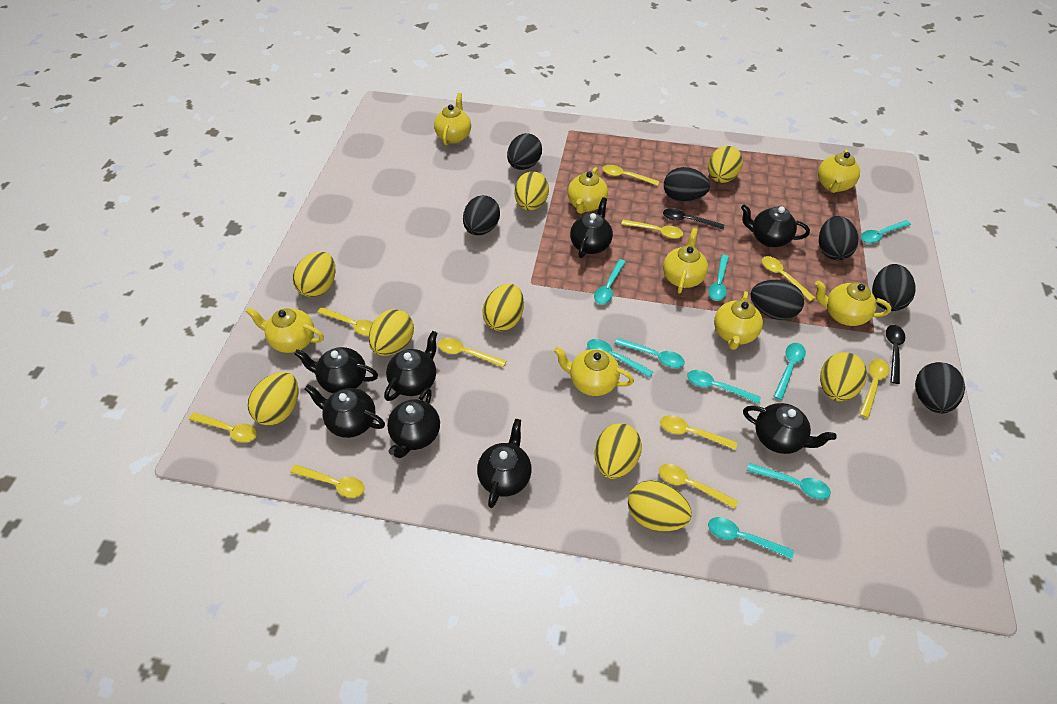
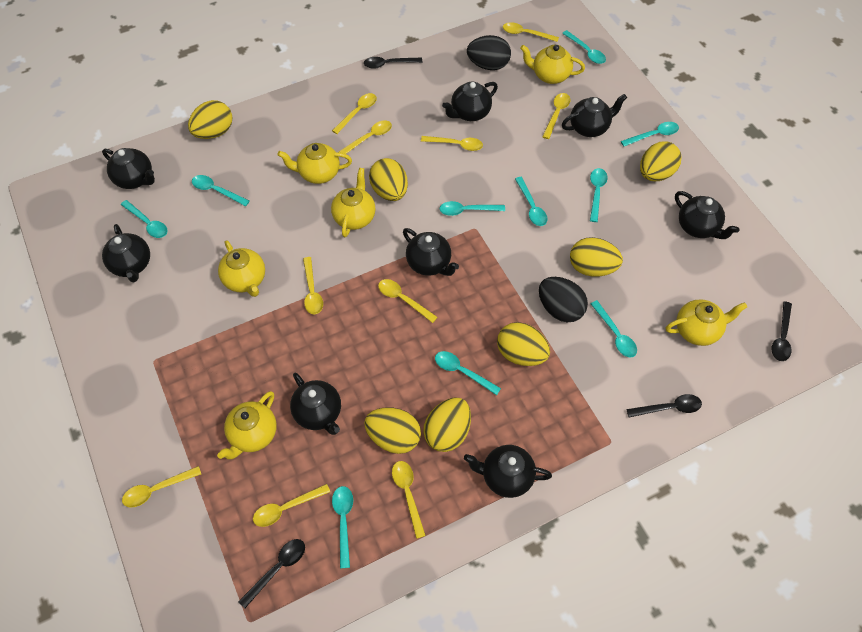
black egg: 7 -> 2
black spoon: 2 -> 4
turquoise spoon: 9 -> 10
yellow egg: 9 -> 7
yellow teapot: 8 -> 6

